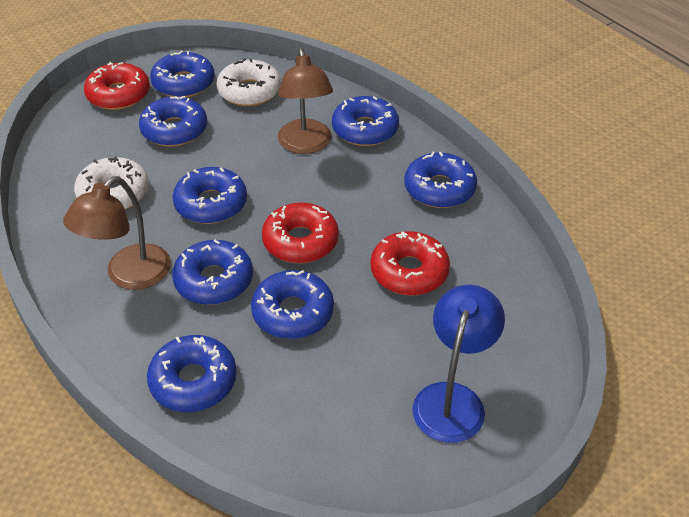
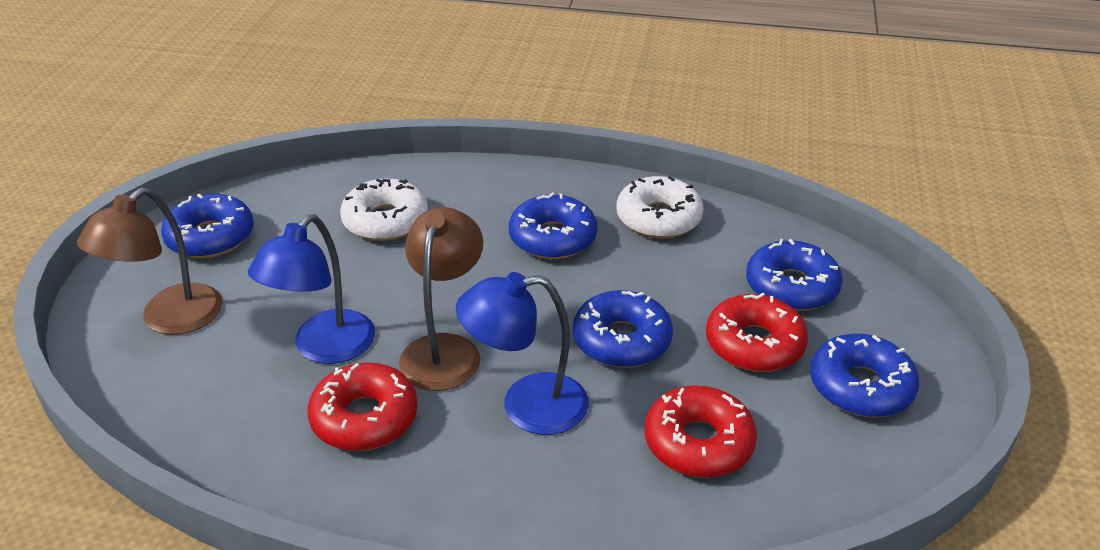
blue donut: 8 -> 5
blue lamp: 1 -> 2

